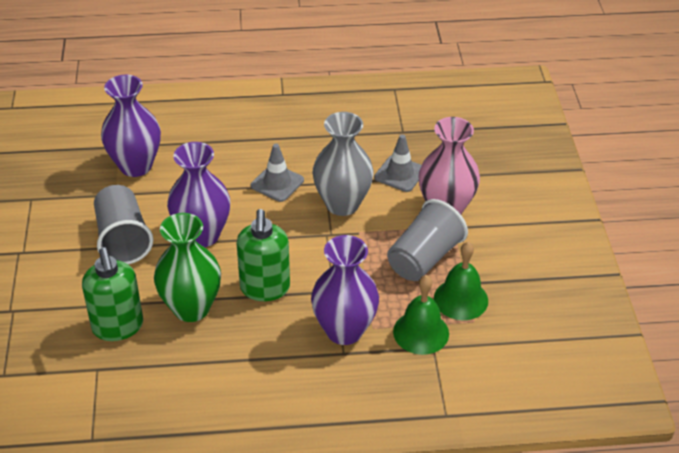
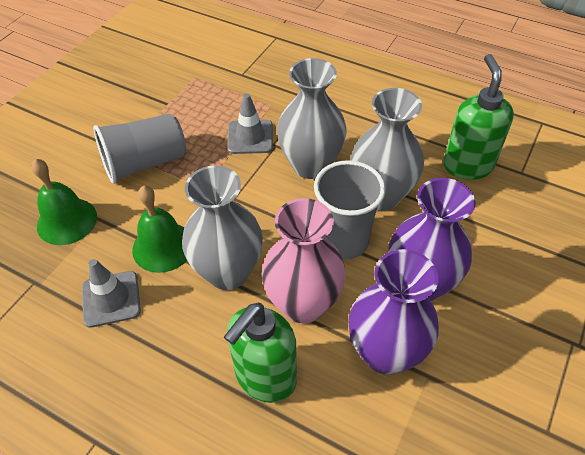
green vase: 1 -> 0
grey vase: 1 -> 3
purple vase: 3 -> 2

